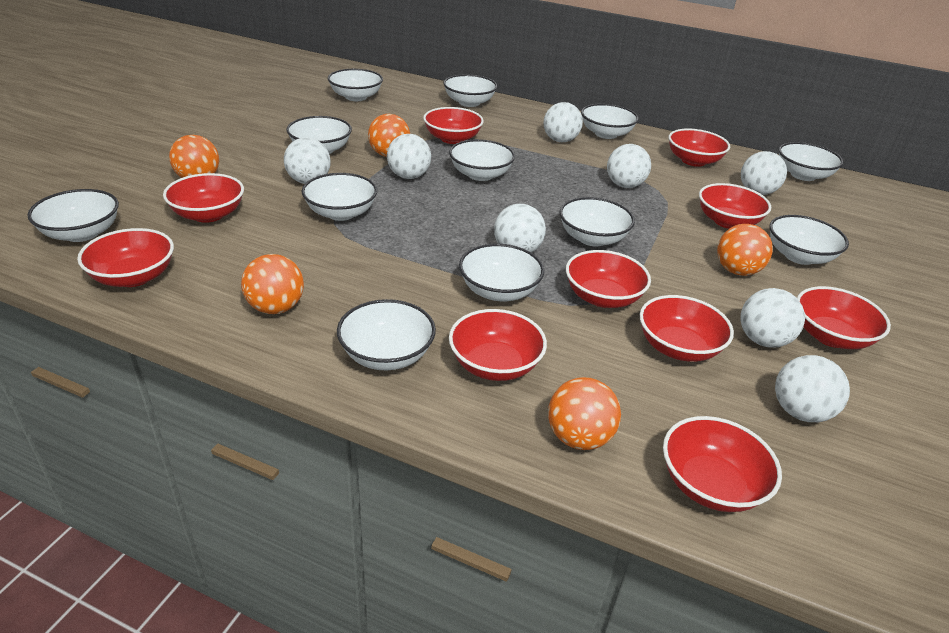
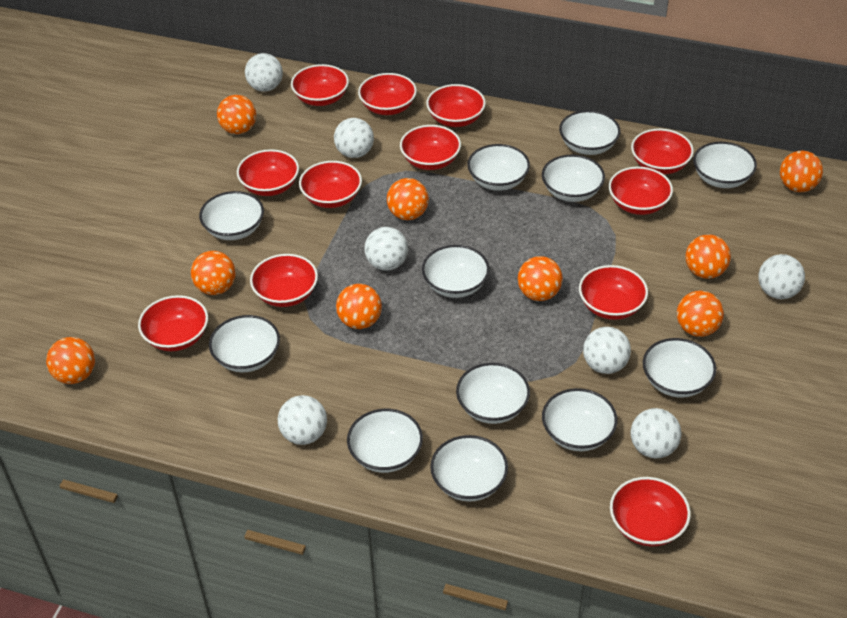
orange ball: 5 -> 9
red bowl: 10 -> 12
white ball: 8 -> 7

